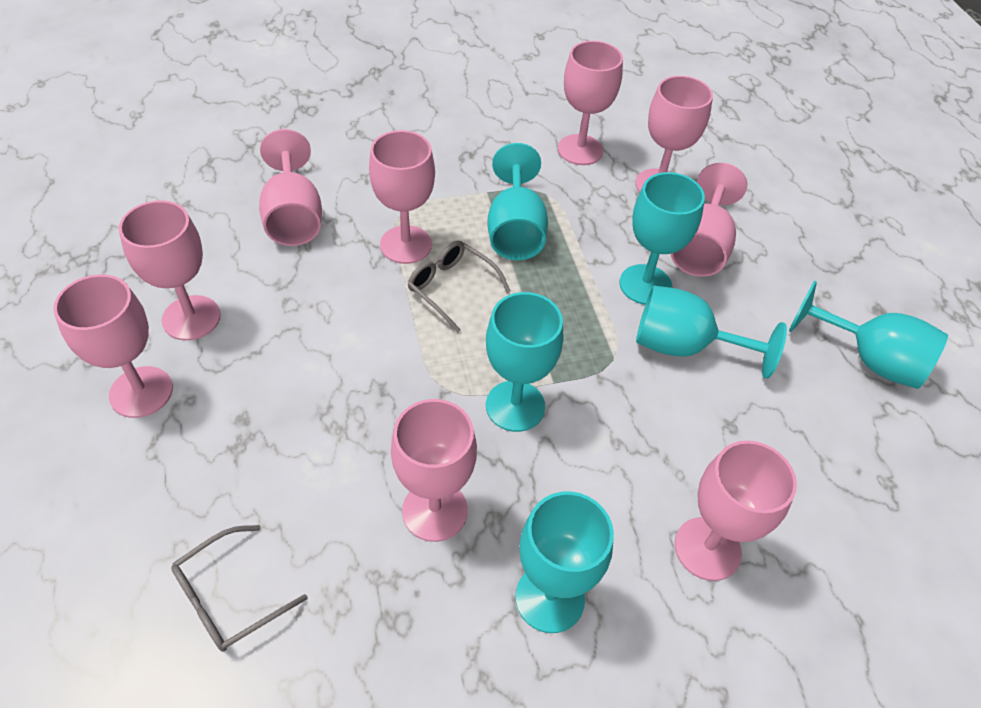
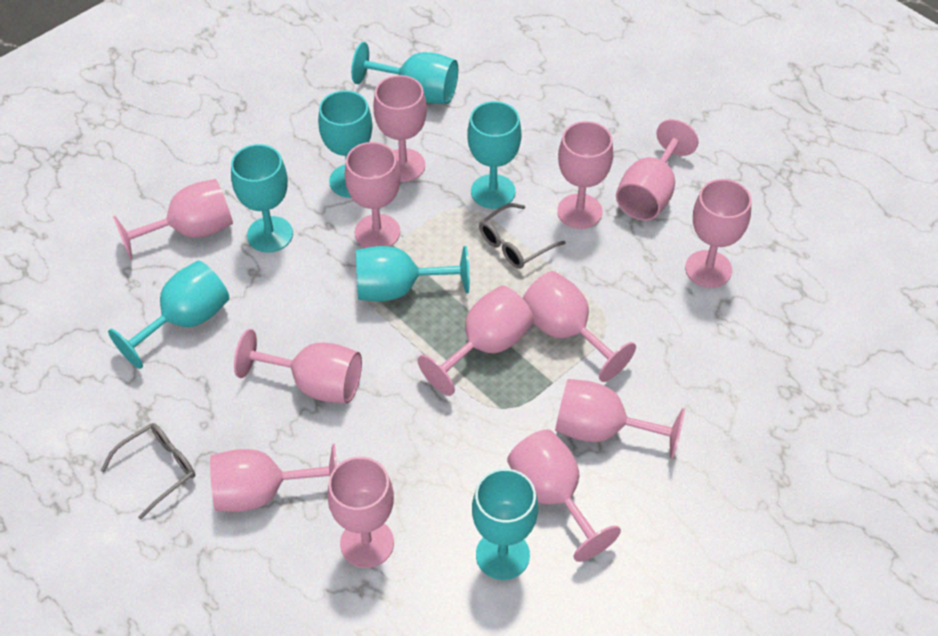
pink goblet: 9 -> 13
turquoise goblet: 6 -> 7

